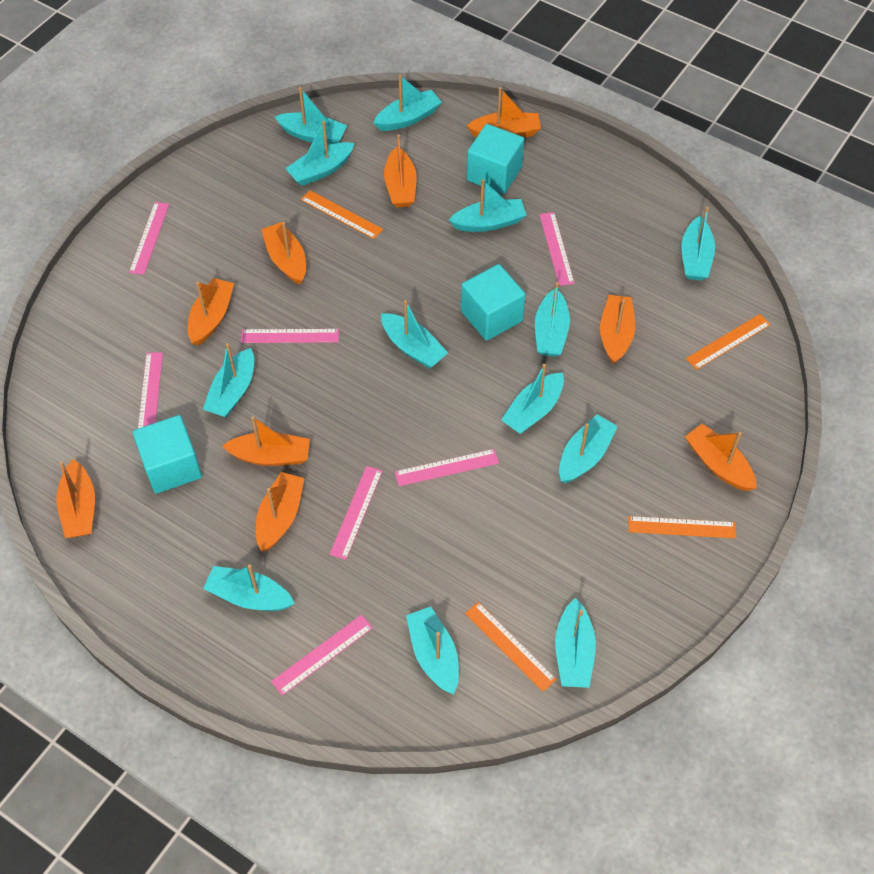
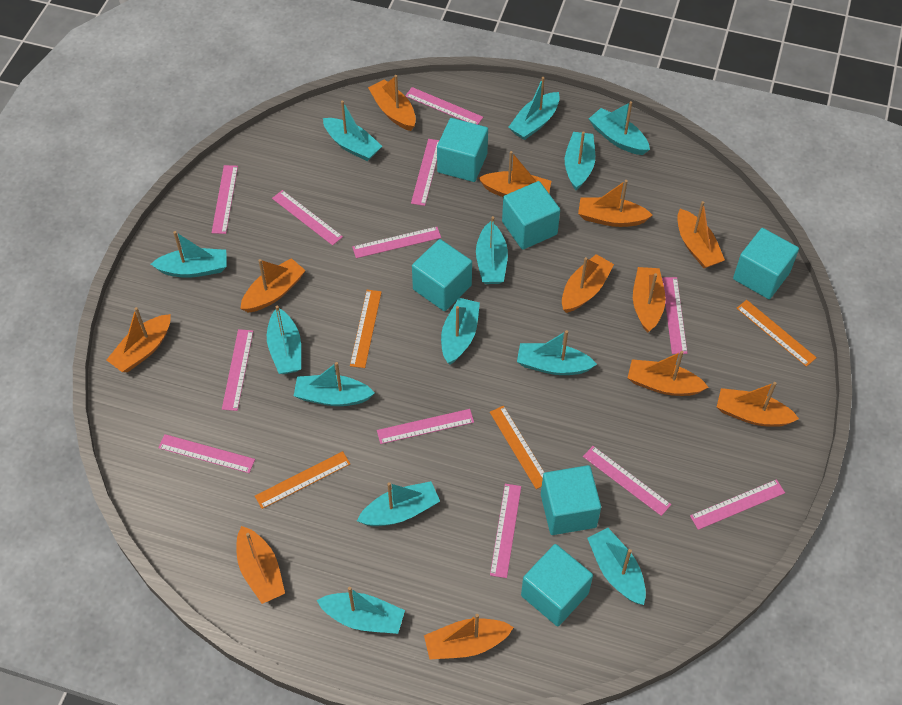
orange boat: 9 -> 12
pink ruler: 7 -> 12
turquoise cube: 3 -> 6

